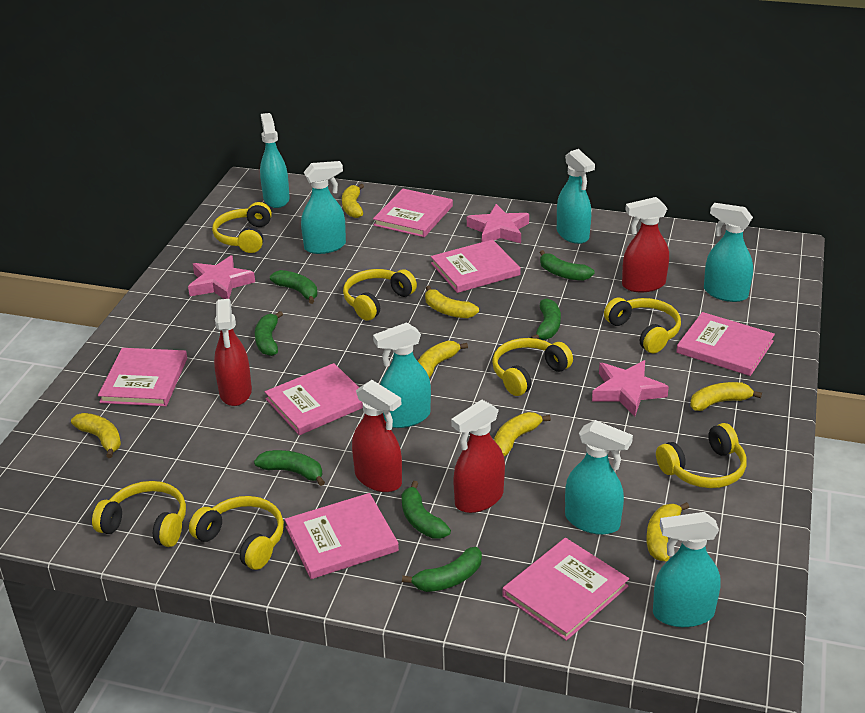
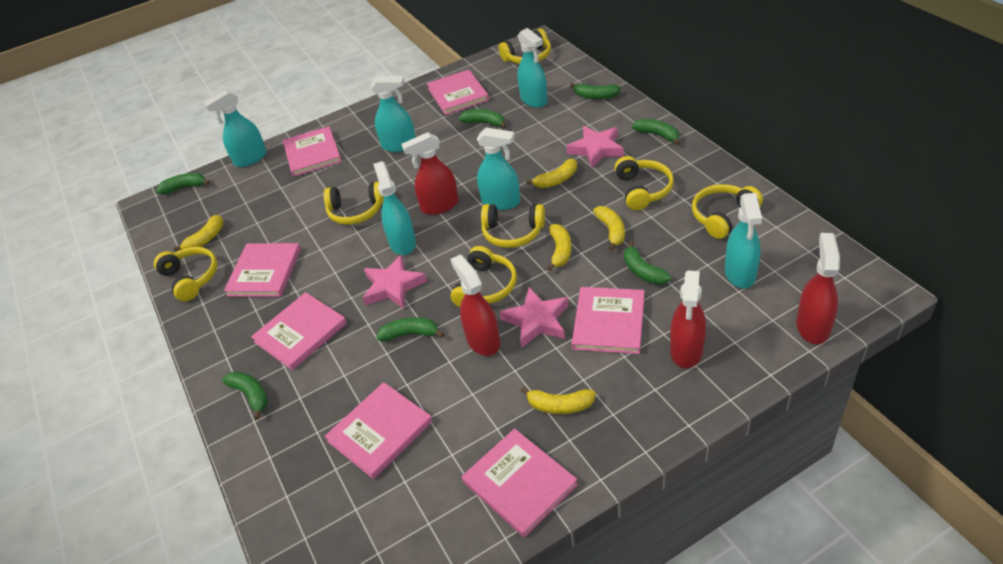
turquoise spray bottle: 7 -> 6
yellow banana: 7 -> 5

